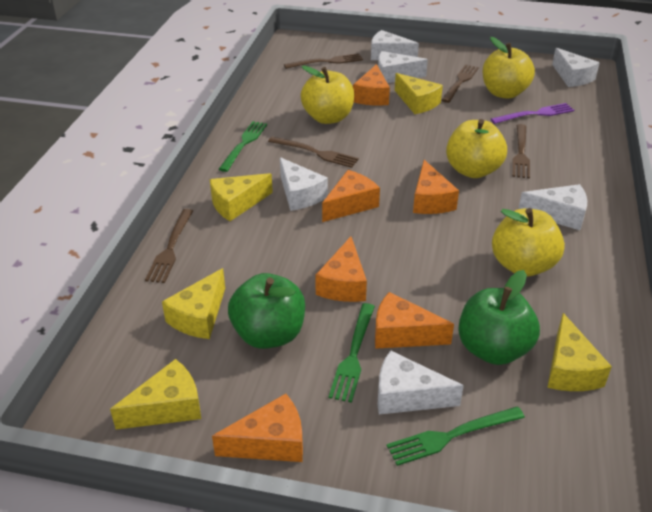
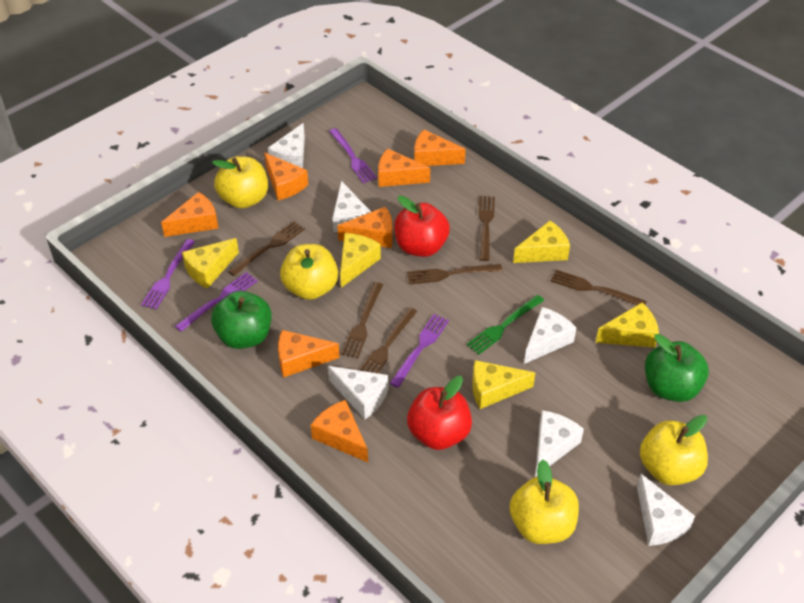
brown fork: 5 -> 6
green fork: 3 -> 1
orange cheese: 6 -> 7
purple fork: 1 -> 4
red apple: 0 -> 2

